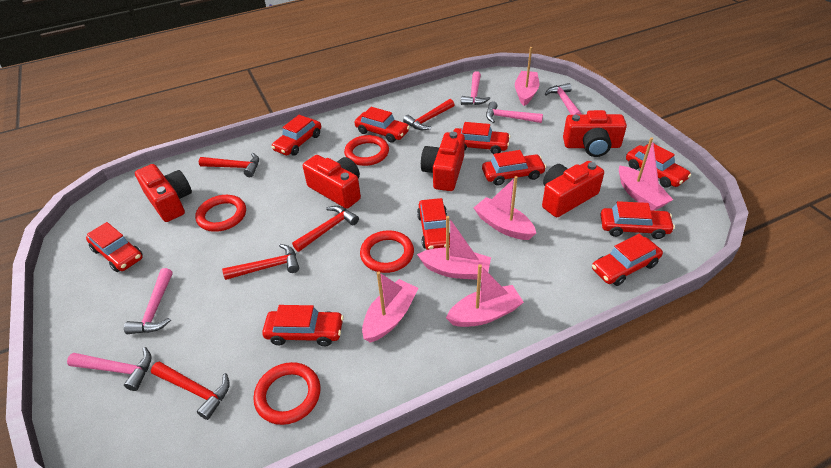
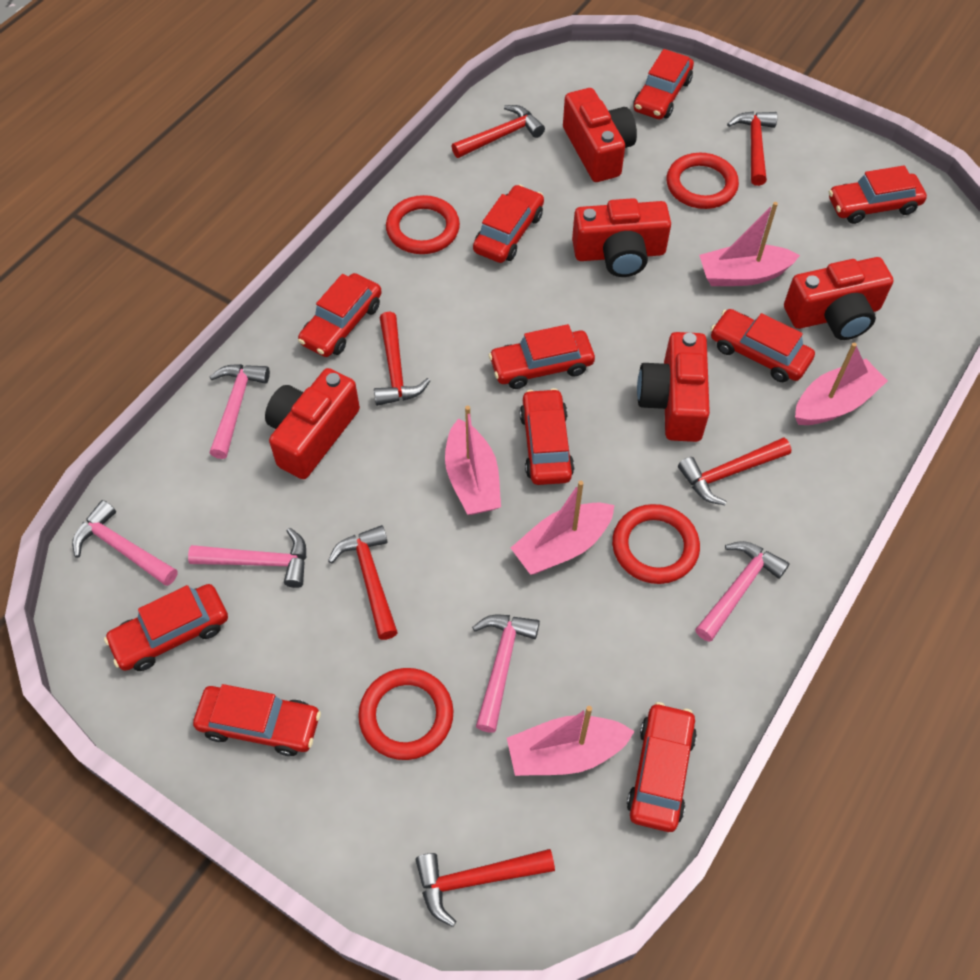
pink boat: 6 -> 5
red hammer: 5 -> 6

